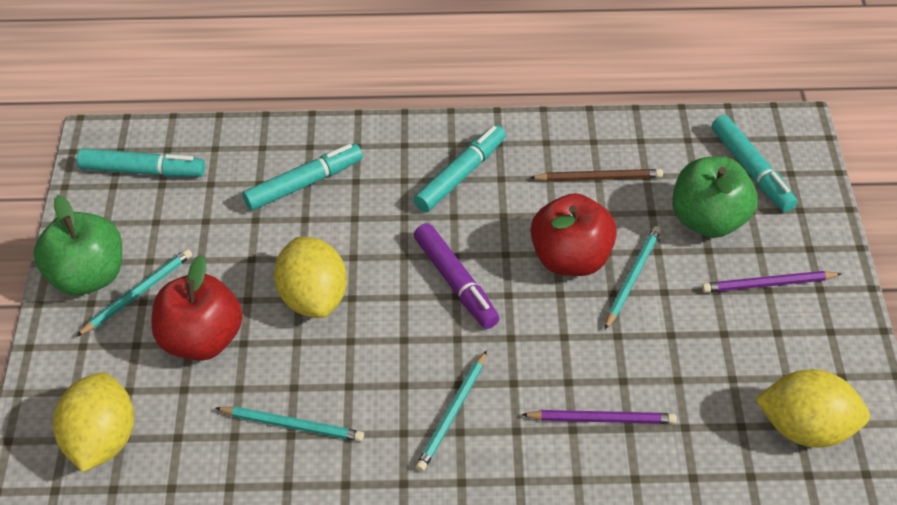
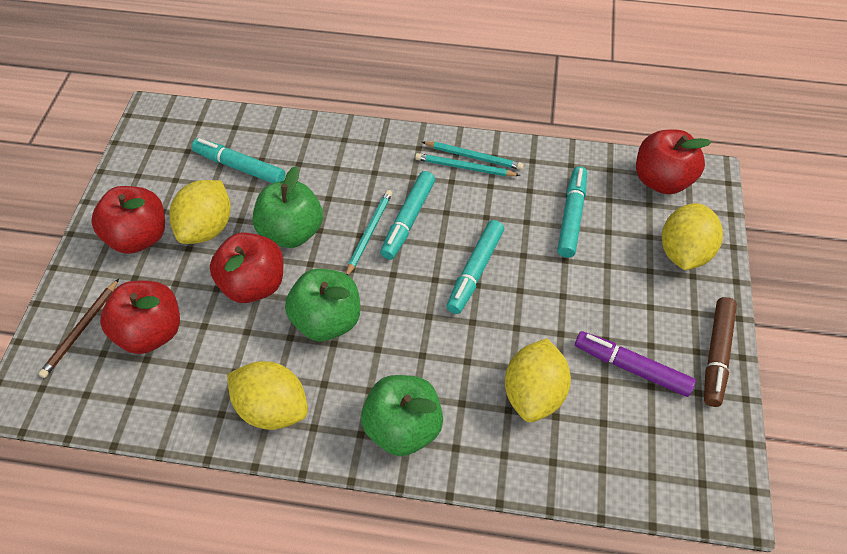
brown marker: 0 -> 1
green apple: 2 -> 3
purple pencil: 2 -> 0
red apple: 2 -> 4
turquoise pencil: 4 -> 3
yellow lemon: 3 -> 4

